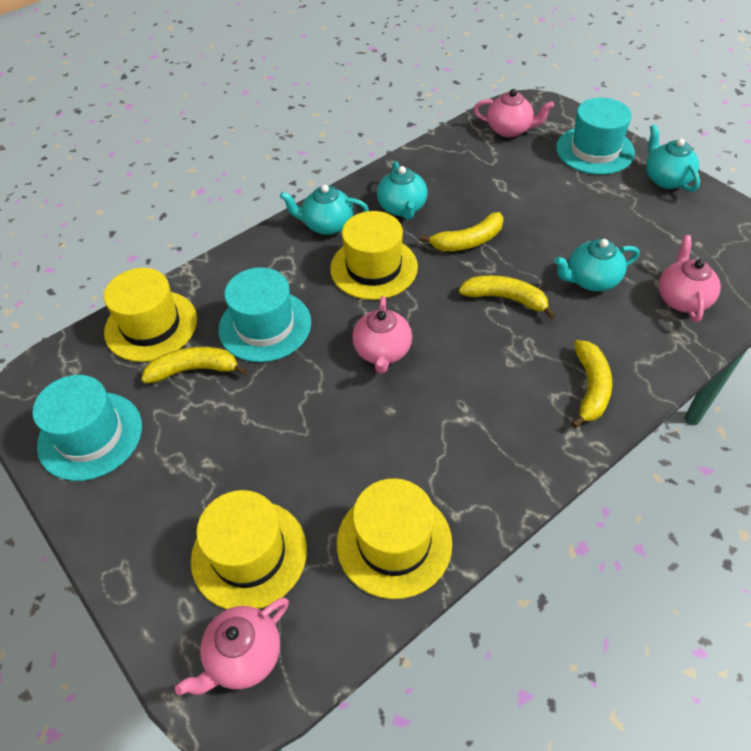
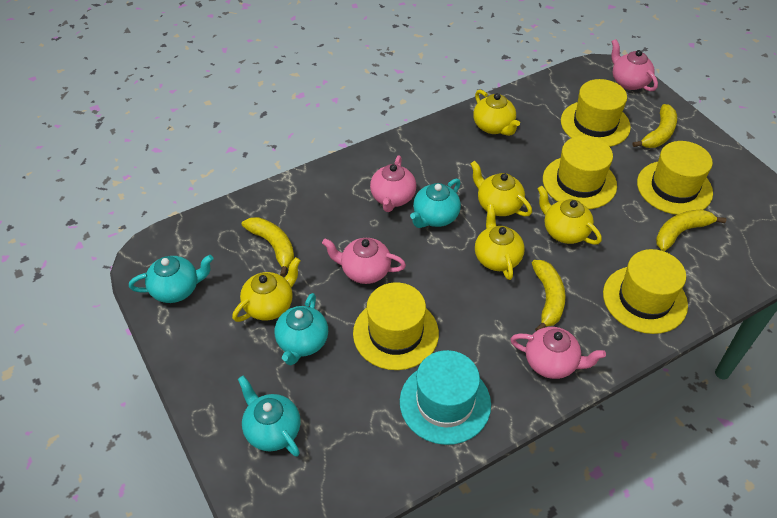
turquoise hat: 3 -> 1
yellow hat: 4 -> 5
yellow teapot: 0 -> 5

